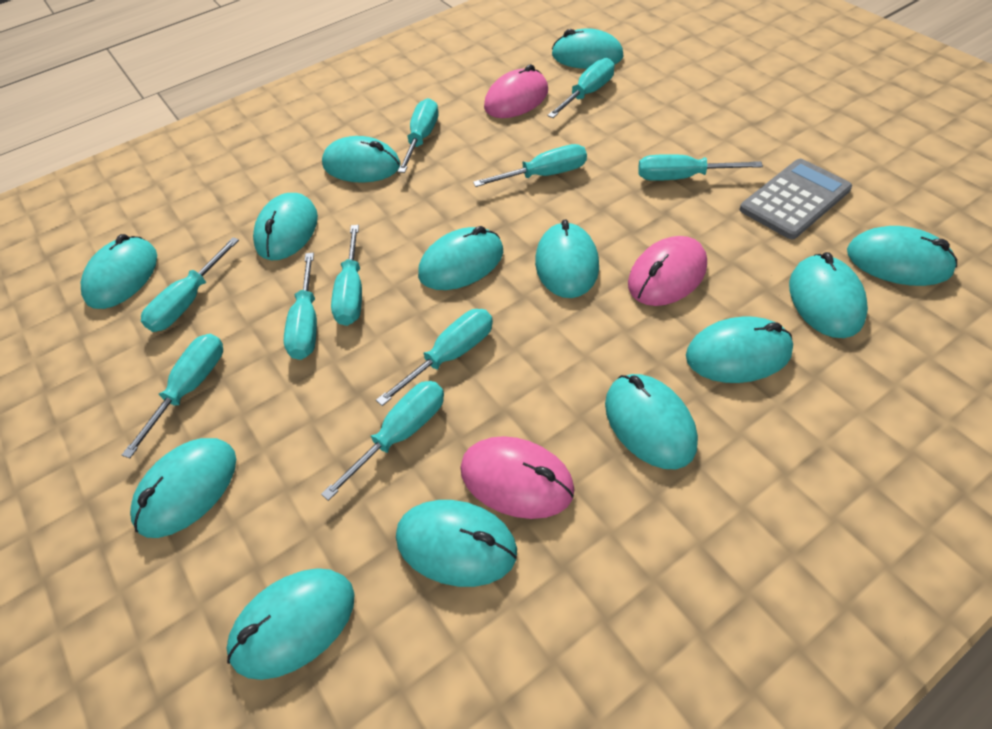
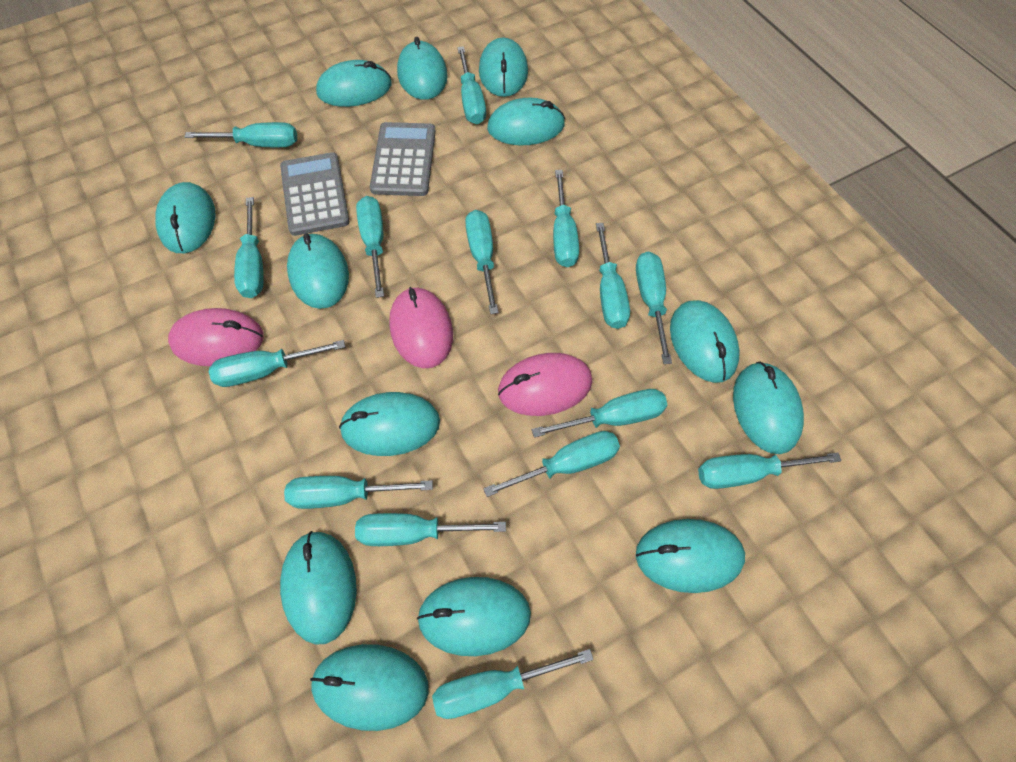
grey calculator: 1 -> 2
turquoise screwdriver: 10 -> 15

